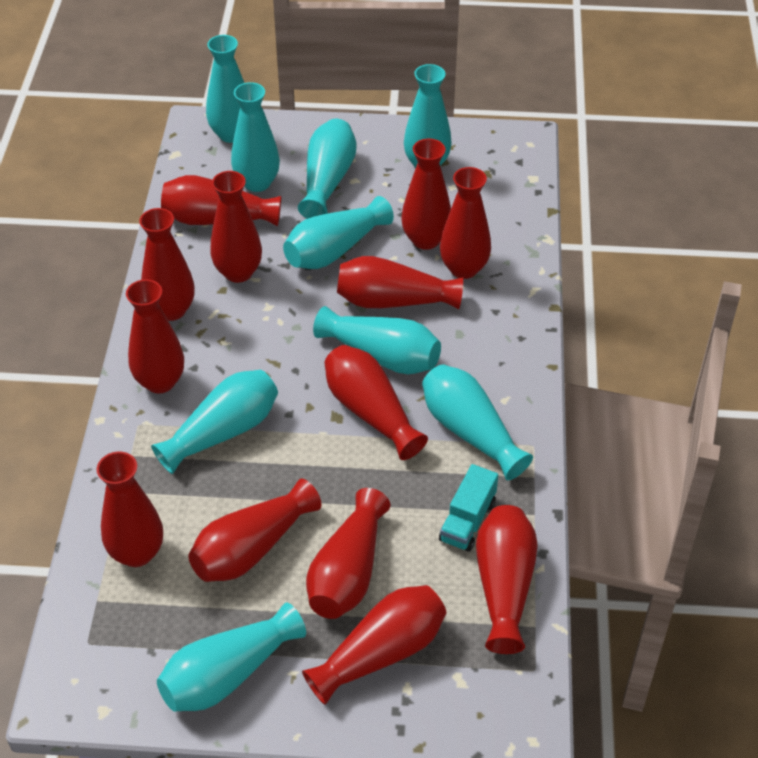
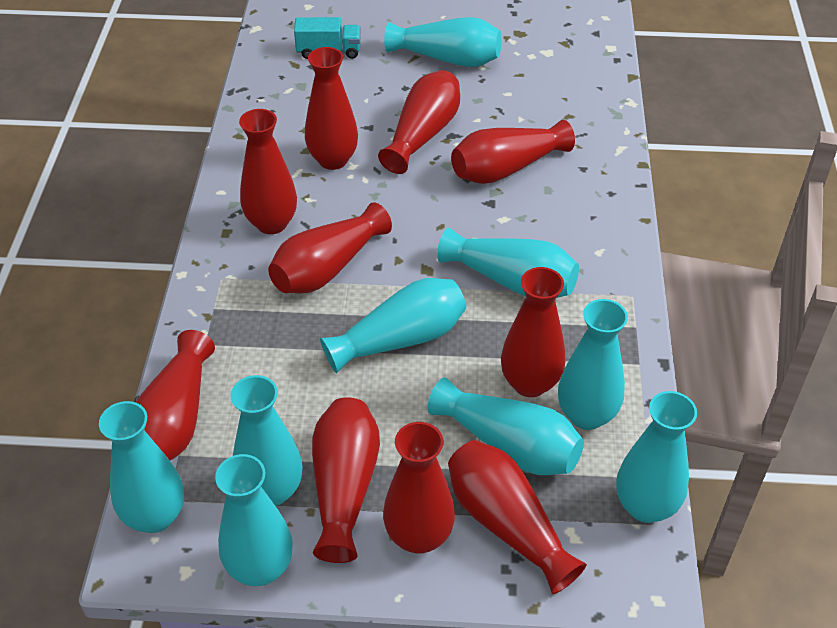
red vase: 13 -> 10

